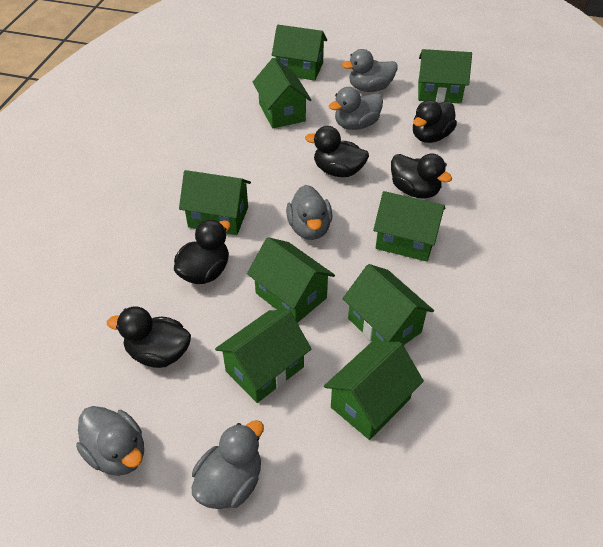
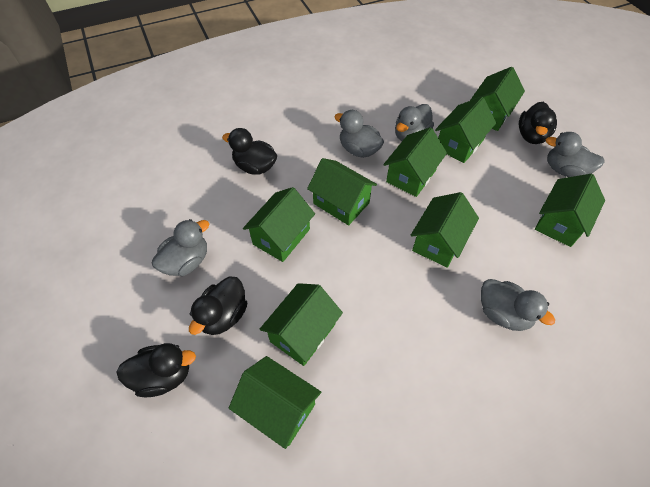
black duck: 5 -> 4

